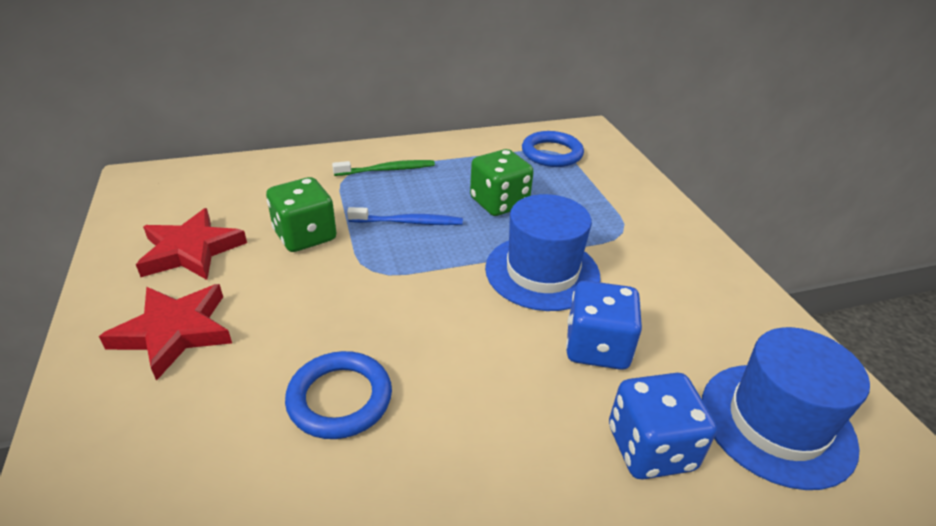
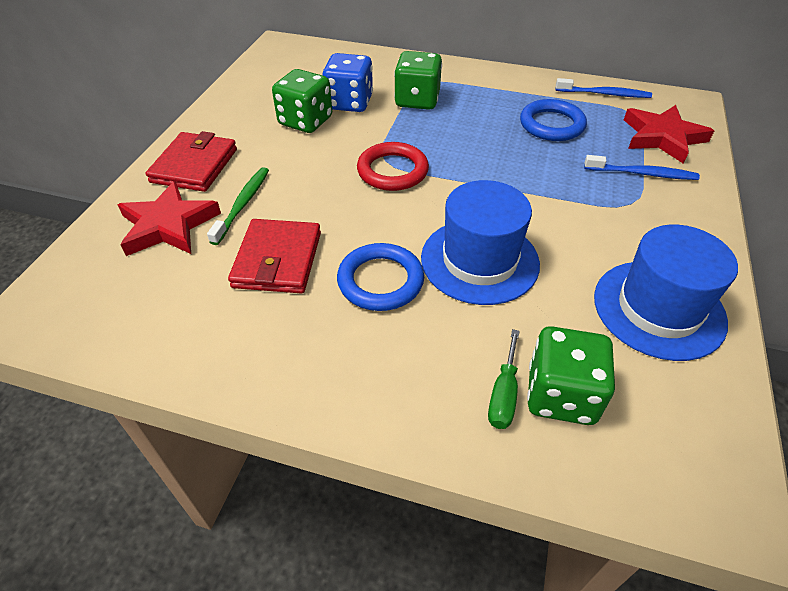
blue dice: 2 -> 1
blue toothbrush: 1 -> 2
green dice: 2 -> 3
green screwdriver: 0 -> 1
red ring: 0 -> 1
red wallet: 0 -> 2

